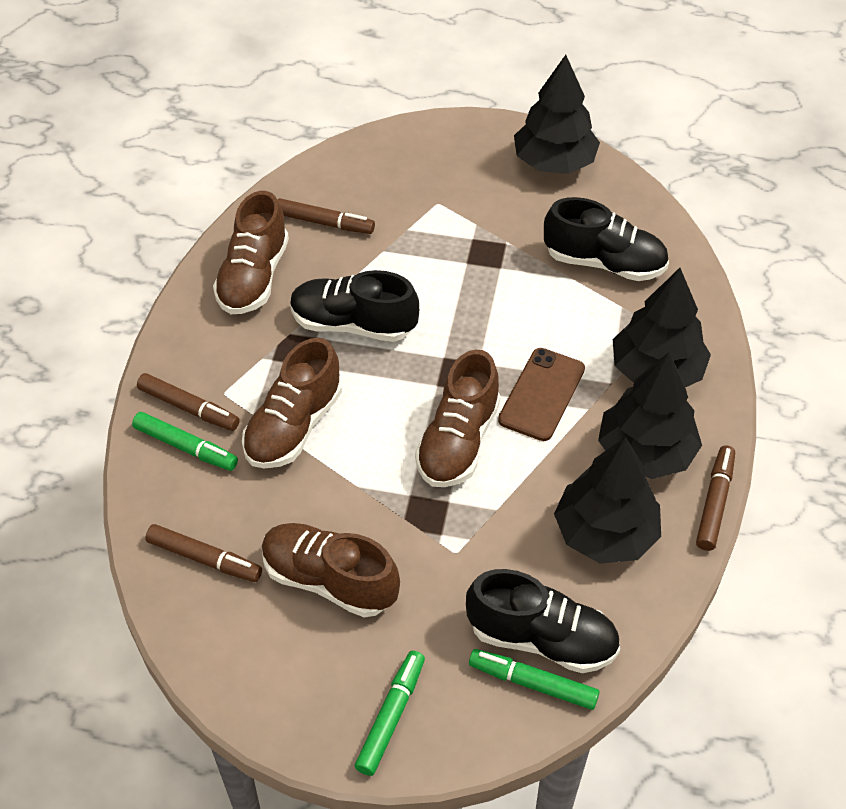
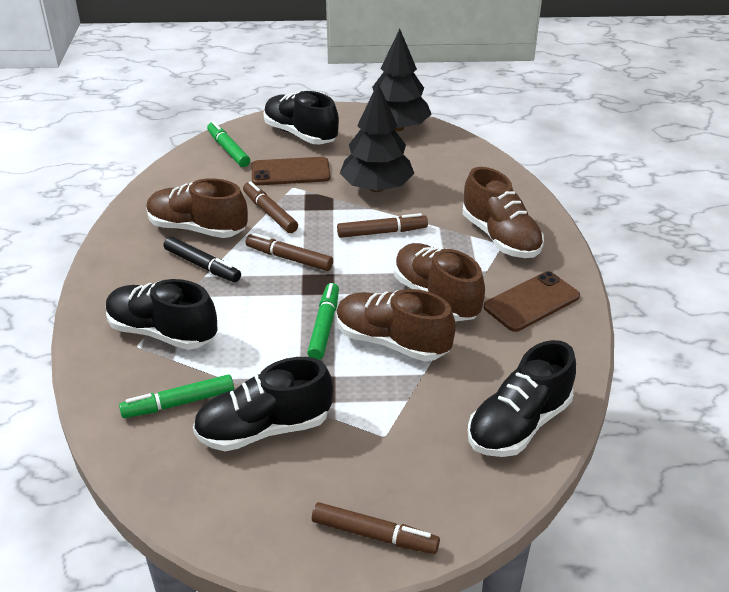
black marker: 0 -> 1
black shoe: 3 -> 4
black tree: 4 -> 2
brown phone: 1 -> 2

